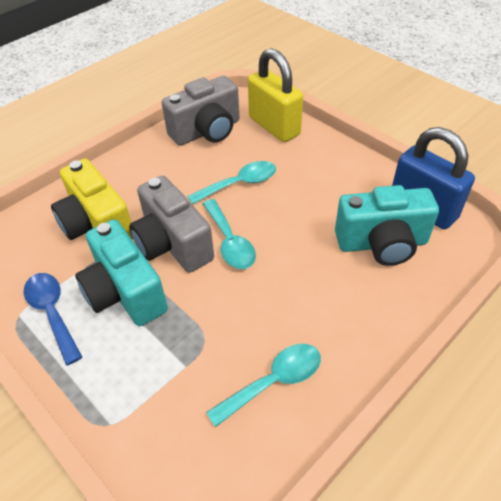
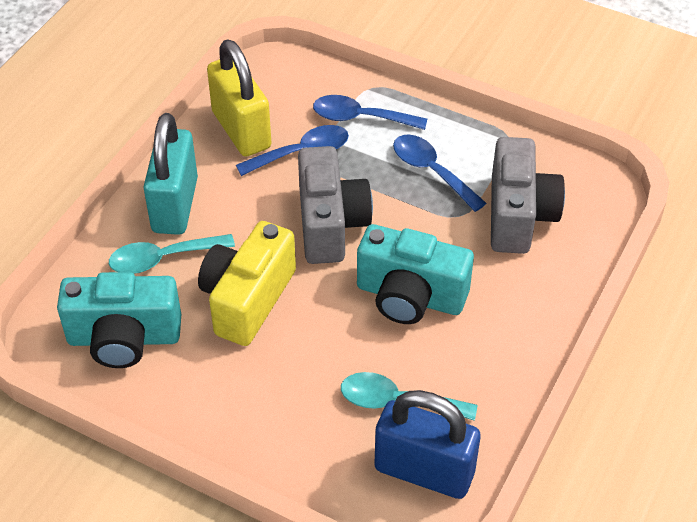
blue spoon: 1 -> 3
turquoise padlock: 0 -> 1
turquoise spoon: 3 -> 2

